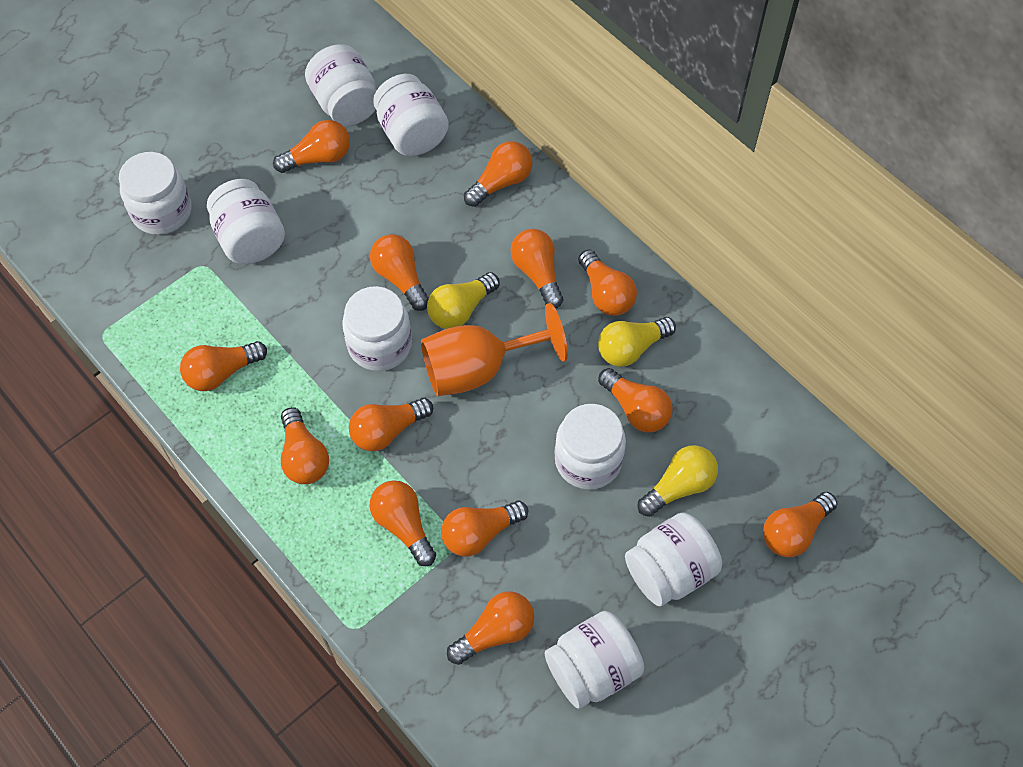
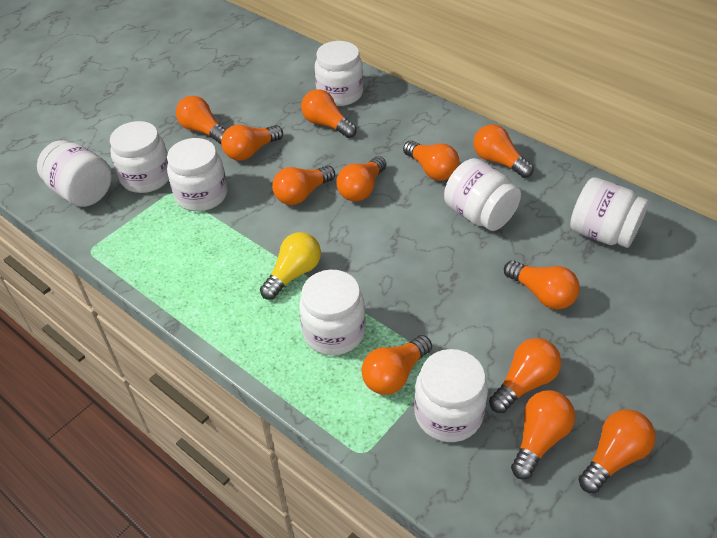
orange goblet: 1 -> 0
orange light bulb: 13 -> 12
yellow light bulb: 3 -> 1

